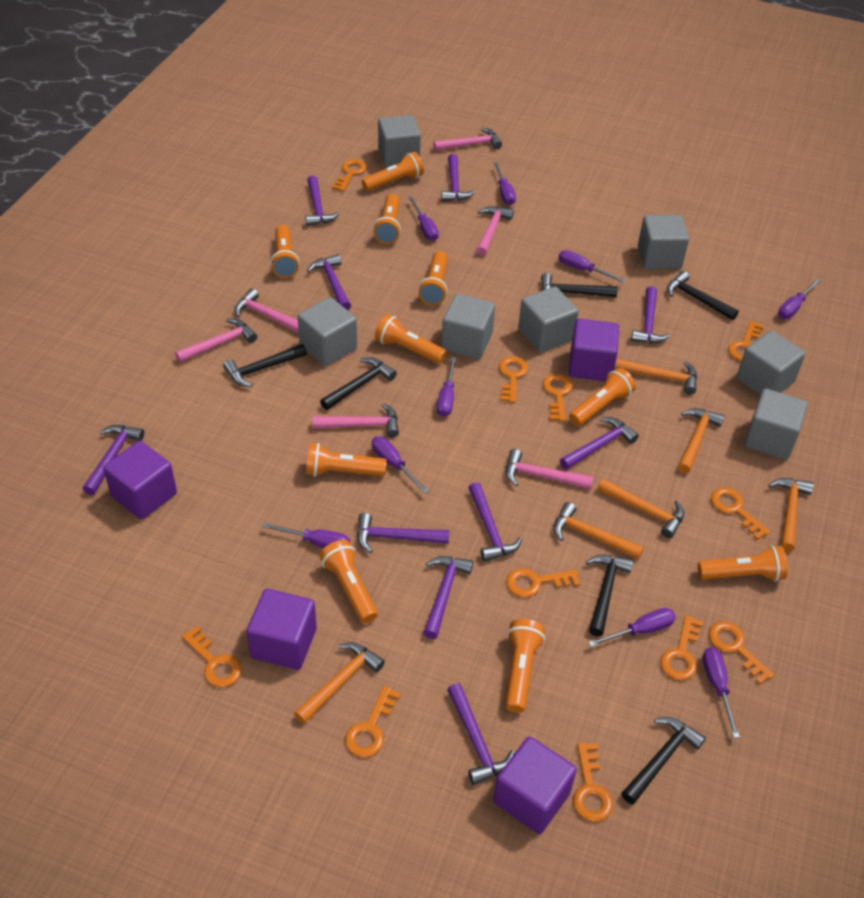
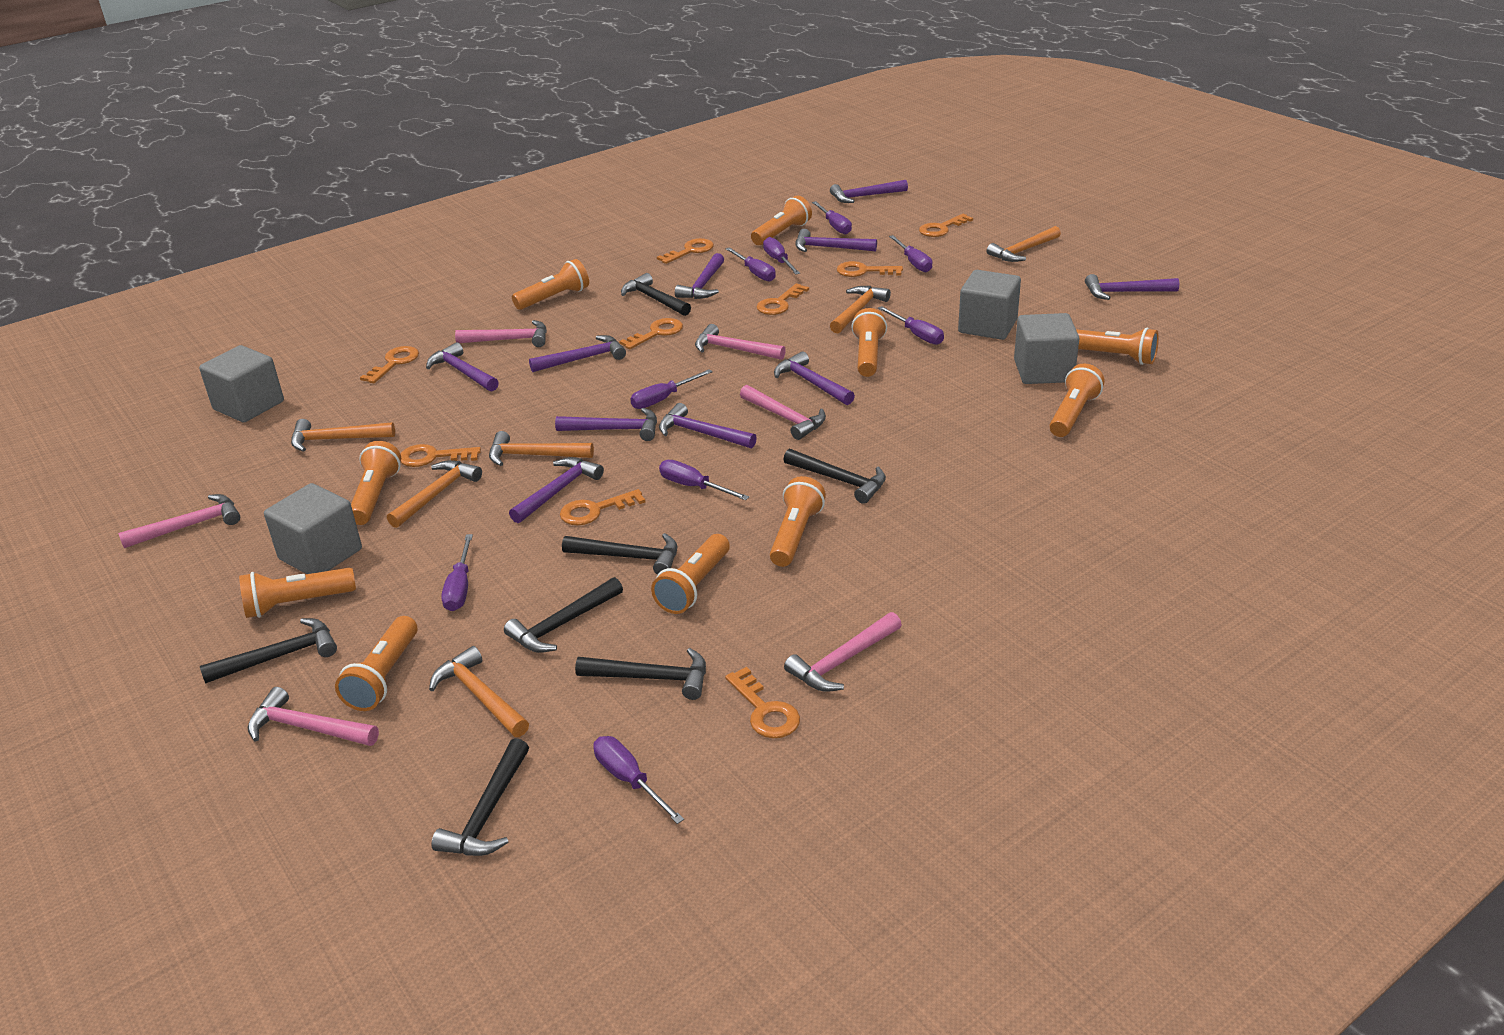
black hammer: 6 -> 7
grey cube: 7 -> 4
orange key: 11 -> 9
purple cube: 4 -> 0

